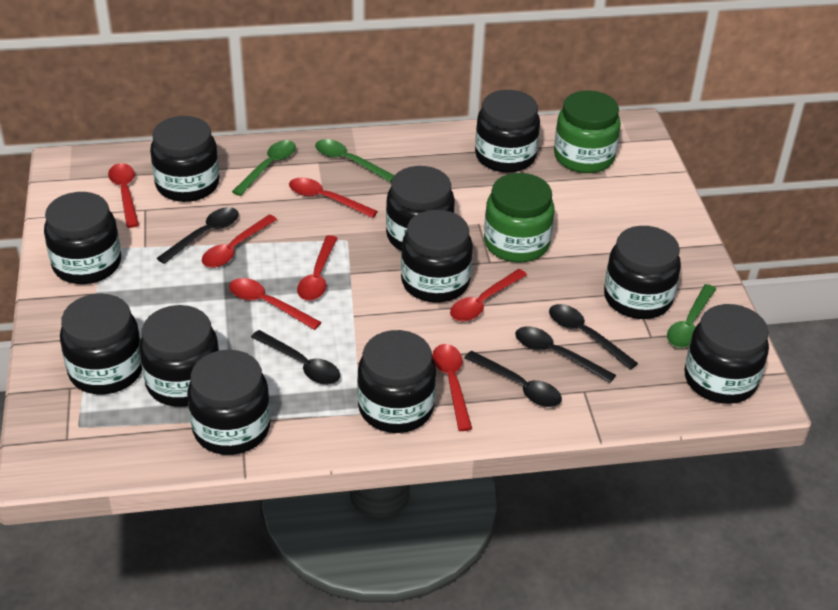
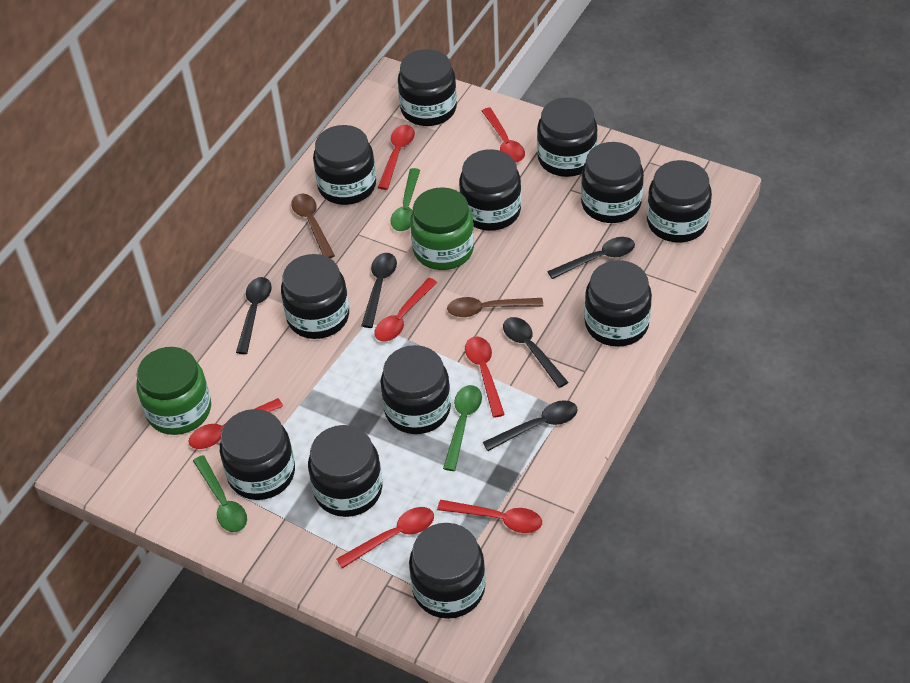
black jar: 11 -> 12
brown spoon: 0 -> 2

